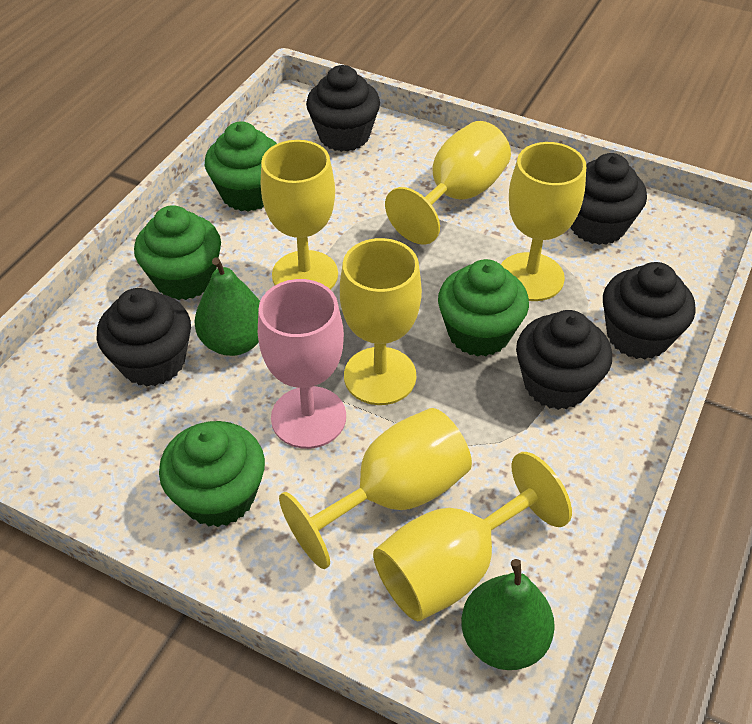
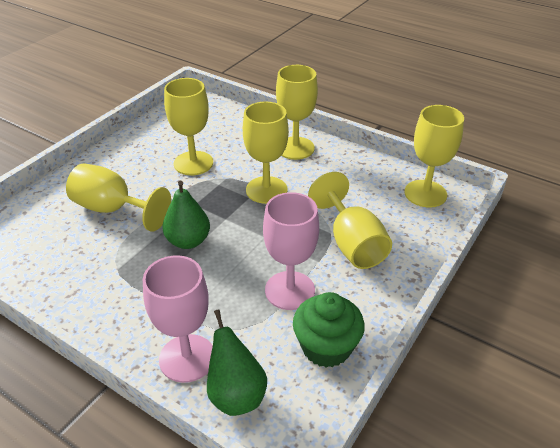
black cupcake: 5 -> 0
green cupcake: 4 -> 1
pink goblet: 1 -> 2

